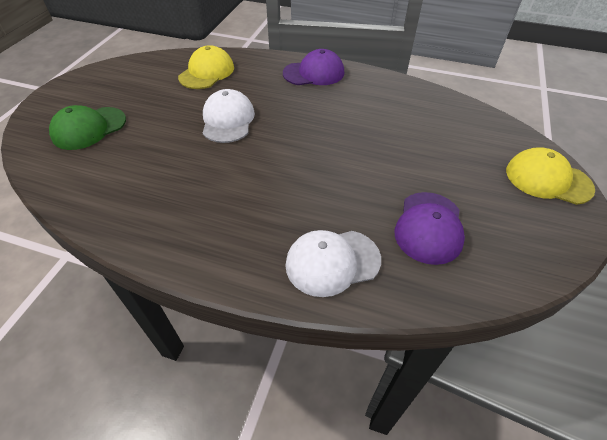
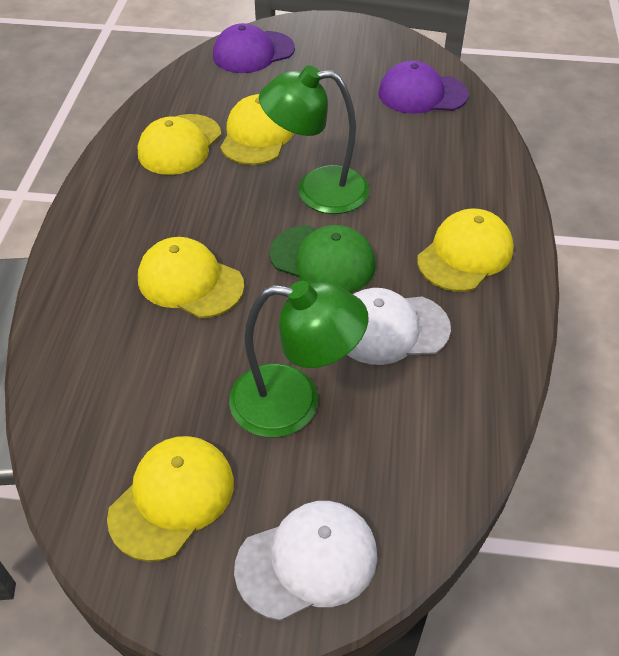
green lamp: 0 -> 2
yellow cap: 2 -> 5

